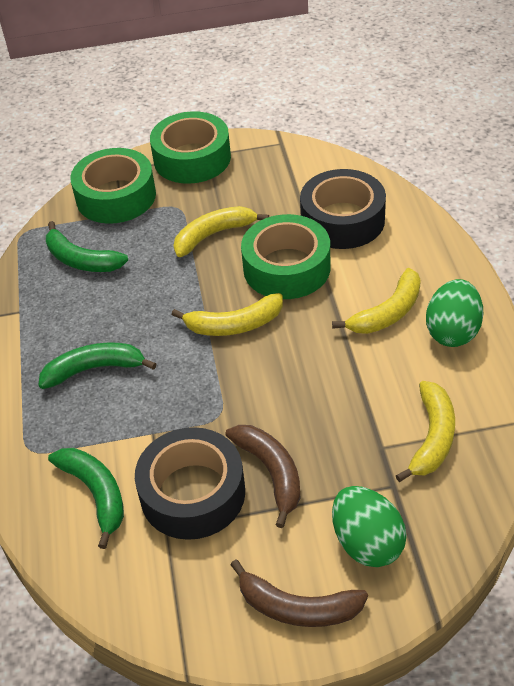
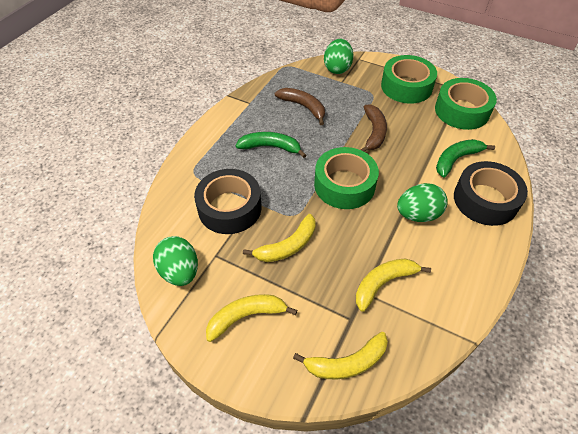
green banana: 3 -> 2
green egg: 2 -> 3

